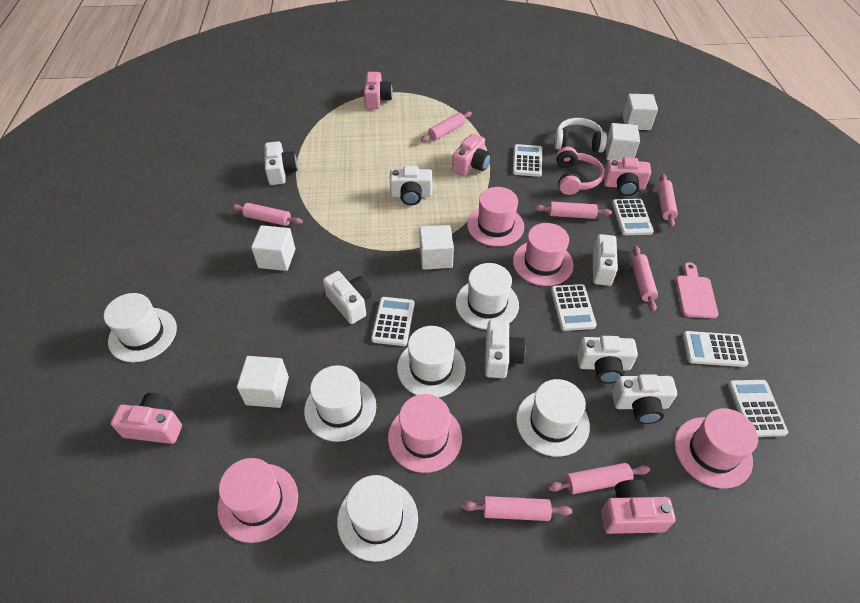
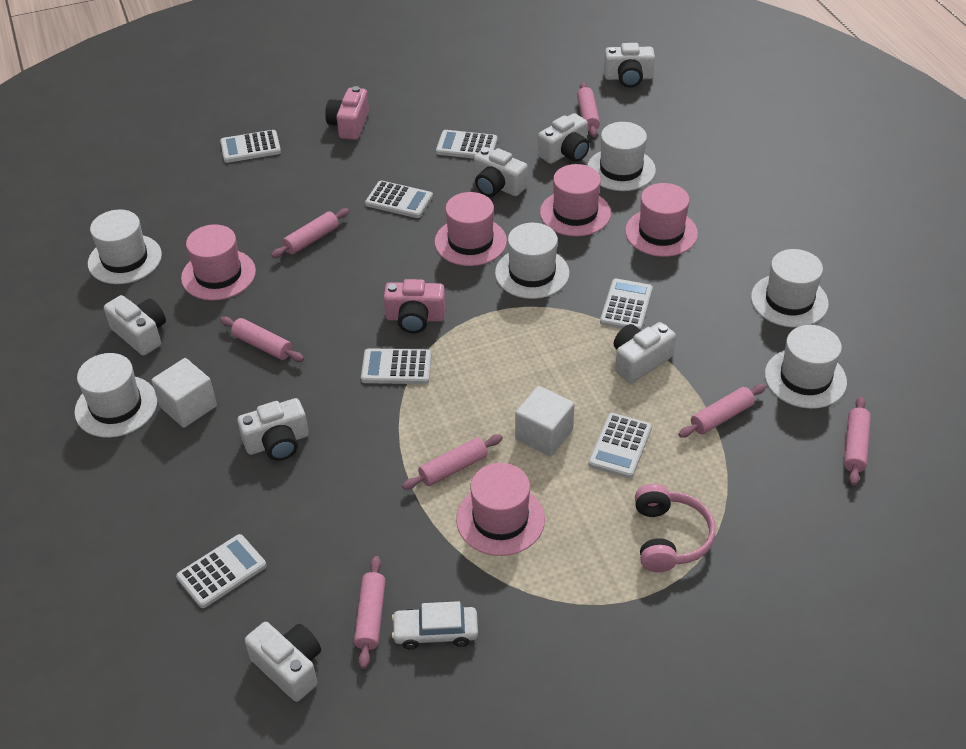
pink camera: 5 -> 2
pink cutting board: 1 -> 0
white calculator: 6 -> 7
white car: 0 -> 1
white cube: 5 -> 2
white headphones: 1 -> 0

